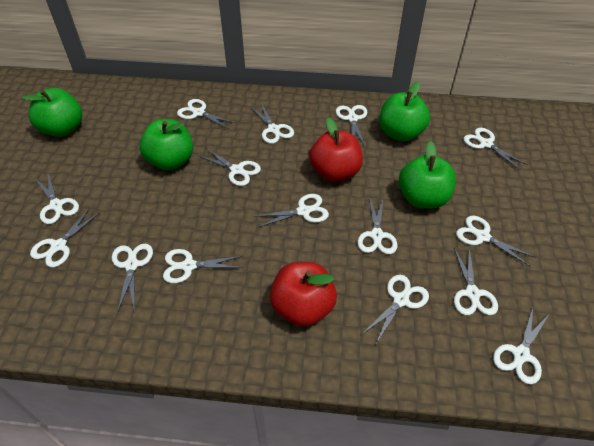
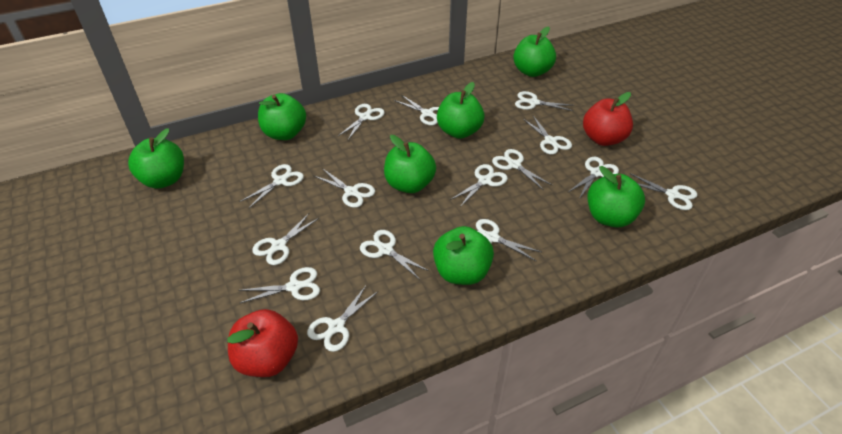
green apple: 4 -> 7

